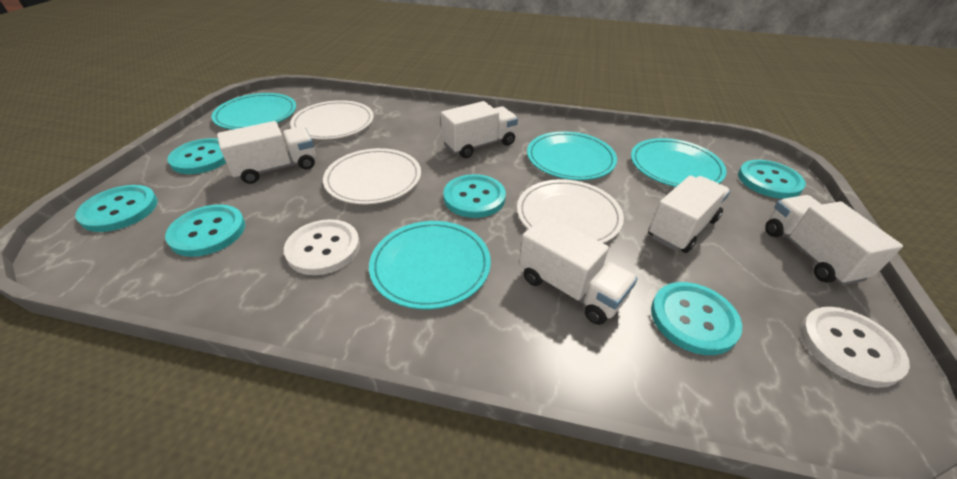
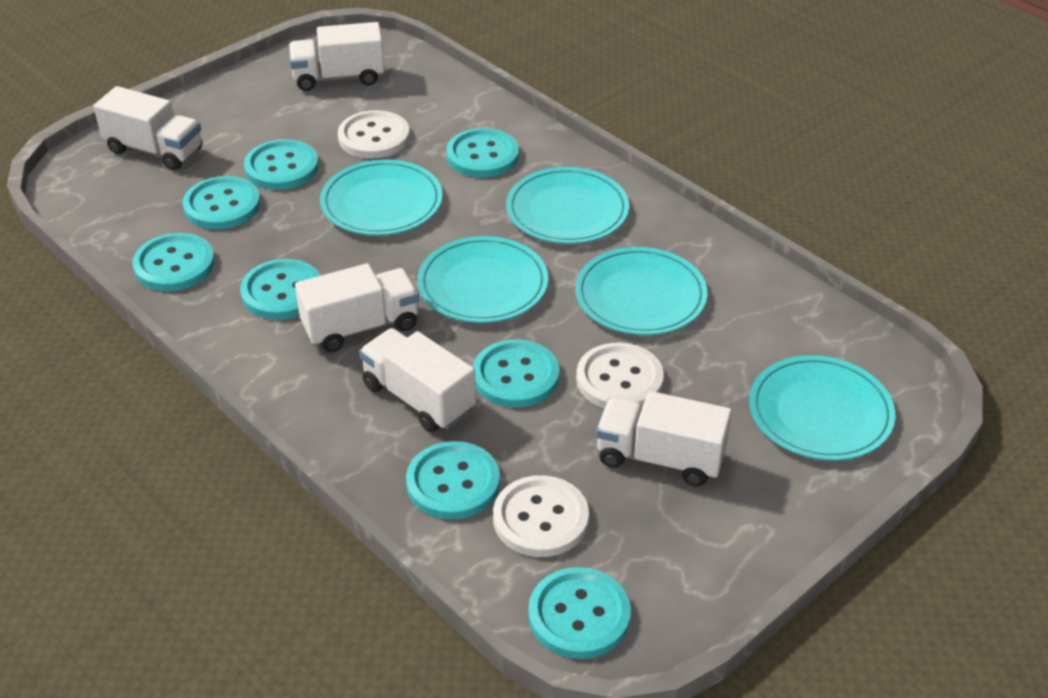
turquoise button: 6 -> 8
turquoise plate: 4 -> 5
white button: 2 -> 3
white plate: 3 -> 0

